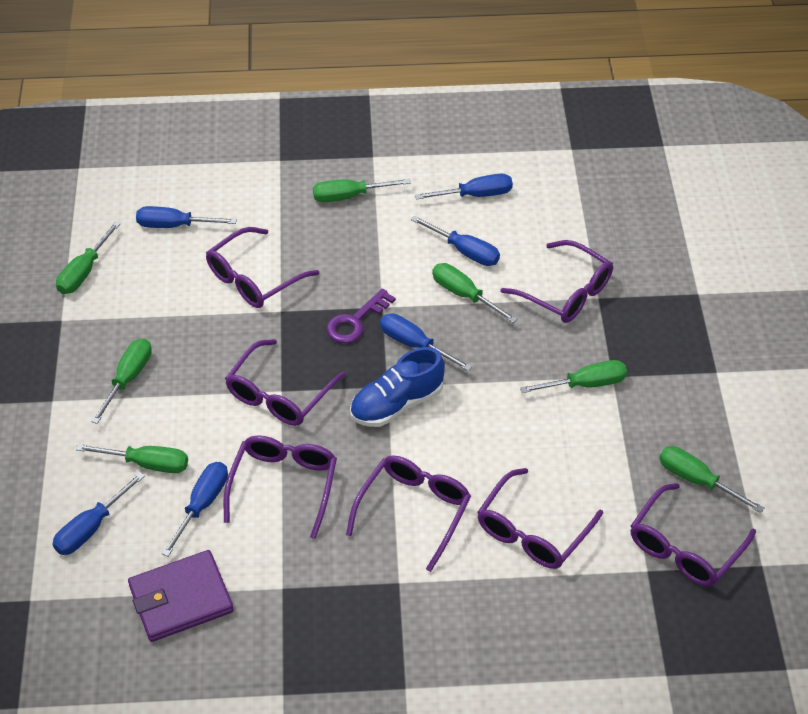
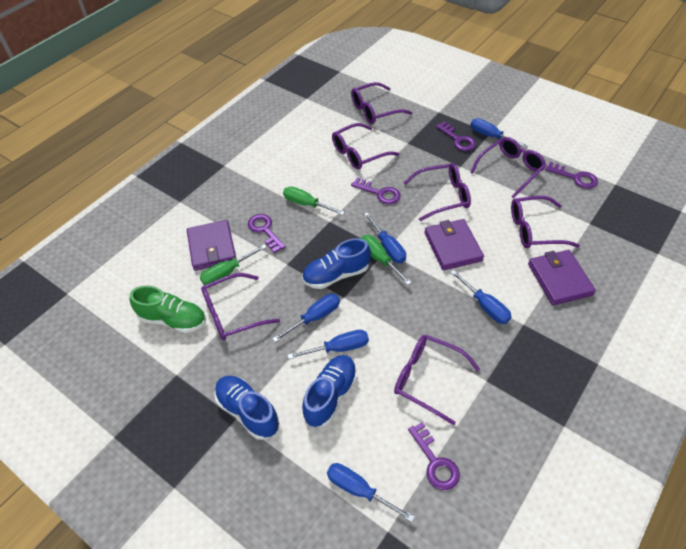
blue shoe: 1 -> 3
green screwdriver: 7 -> 3
green shoe: 0 -> 1
purple key: 1 -> 5
purple wallet: 1 -> 3

